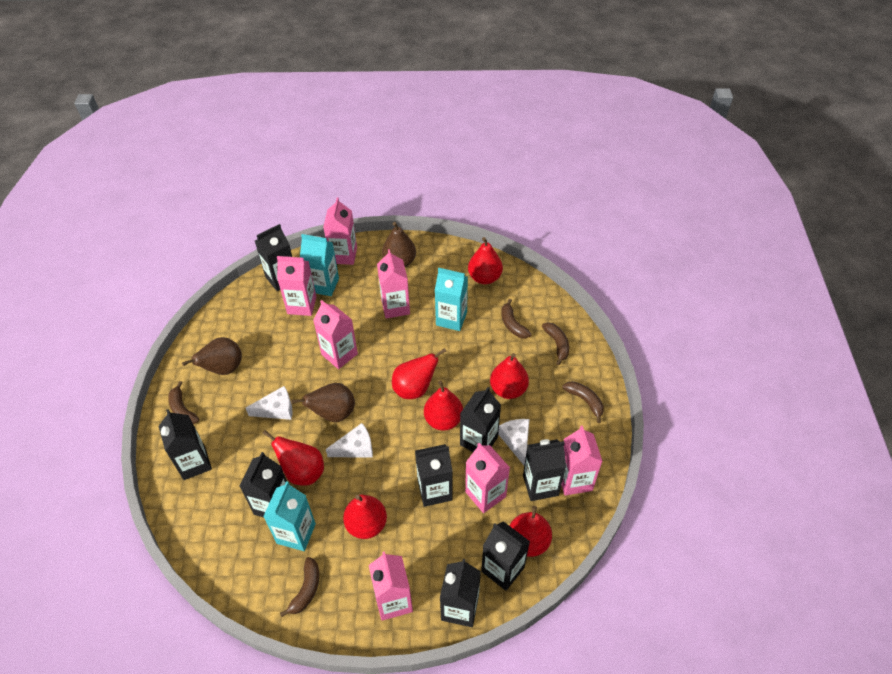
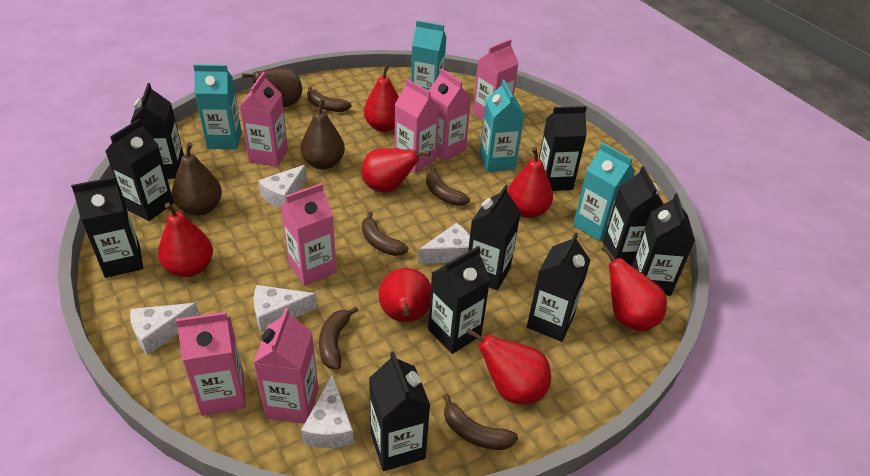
black carton: 8 -> 10
turquoise carton: 3 -> 4
white cheese: 3 -> 5

